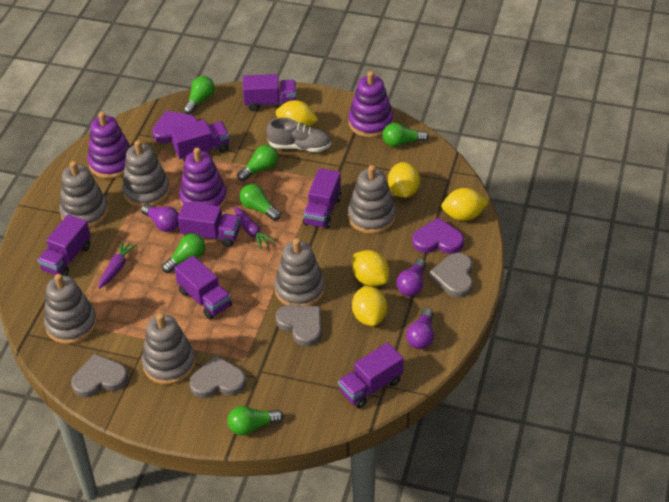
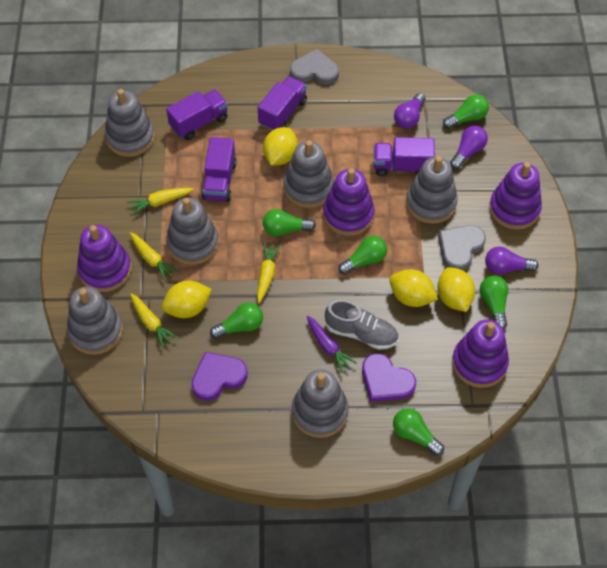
grey heart: 4 -> 2
purple carrot: 2 -> 1
purple stacking toy: 3 -> 4
purple truck: 7 -> 4
yellow carrot: 0 -> 4
yellow lemon: 5 -> 4

